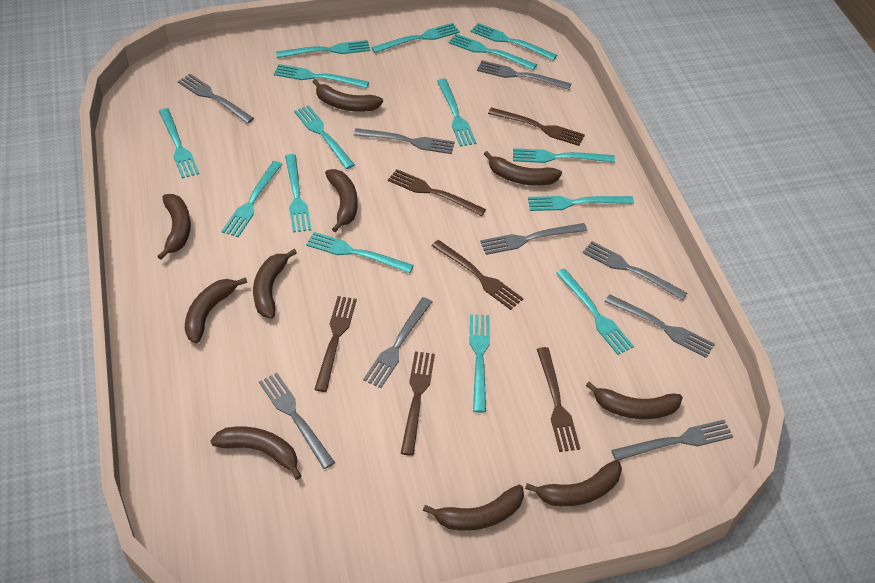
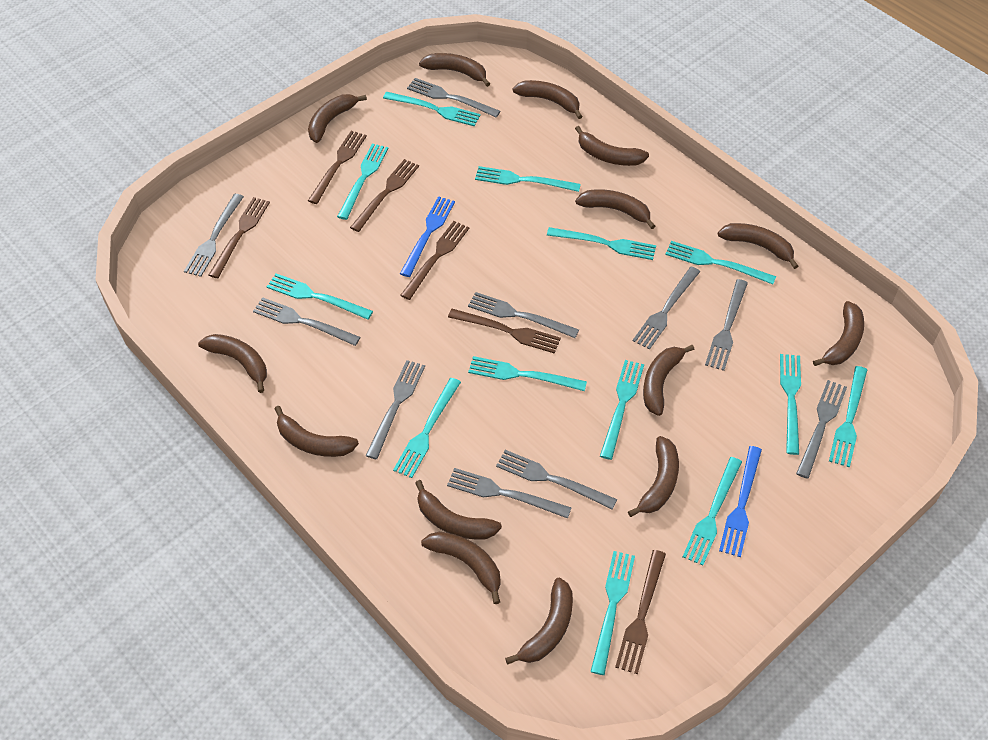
blue fork: 0 -> 2
brown banana: 10 -> 14
grey fork: 9 -> 10
turquoise fork: 15 -> 13

